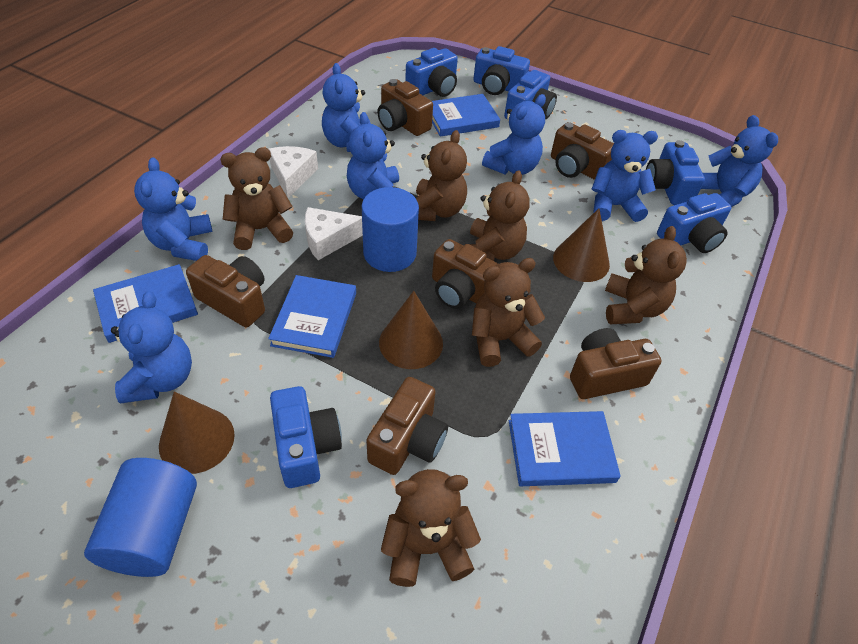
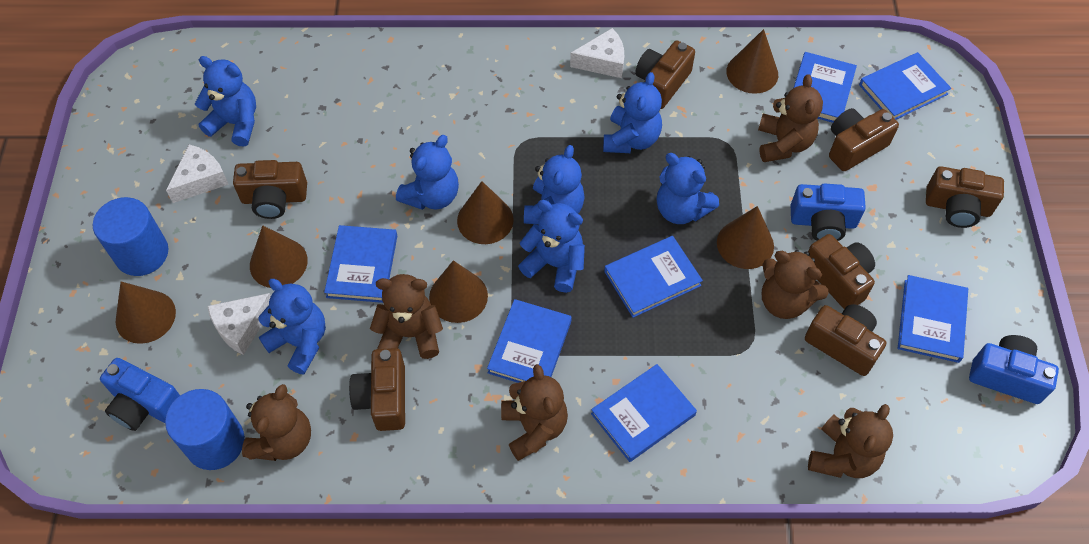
blue book: 4 -> 7
blue camera: 6 -> 3
brown camera: 6 -> 7
brown cone: 3 -> 6
white cheese: 2 -> 3

